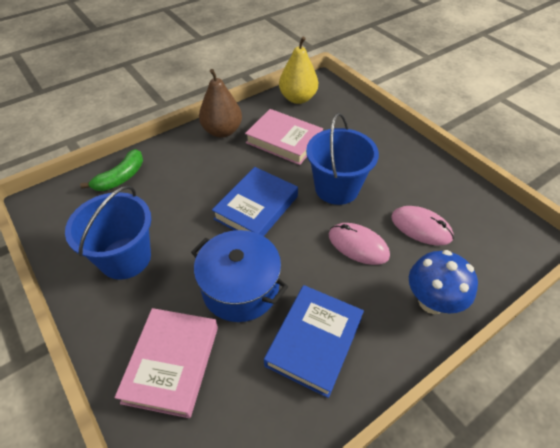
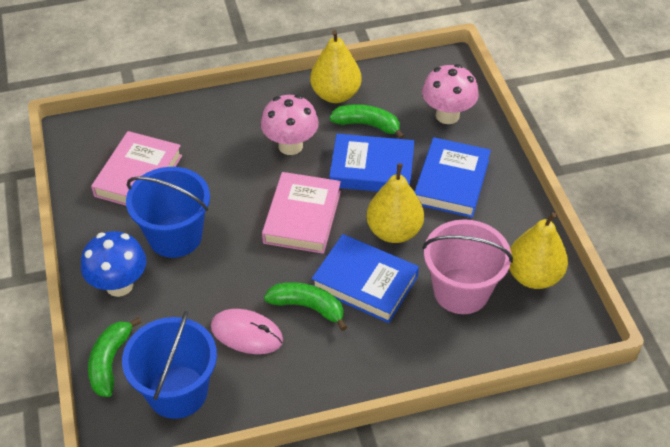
blue book: 2 -> 3
blue pot: 1 -> 0
brown pear: 1 -> 0
green banana: 1 -> 3
pink bucket: 0 -> 1
pink mouse: 2 -> 1
pink mushroom: 0 -> 2
yellow pear: 1 -> 3

